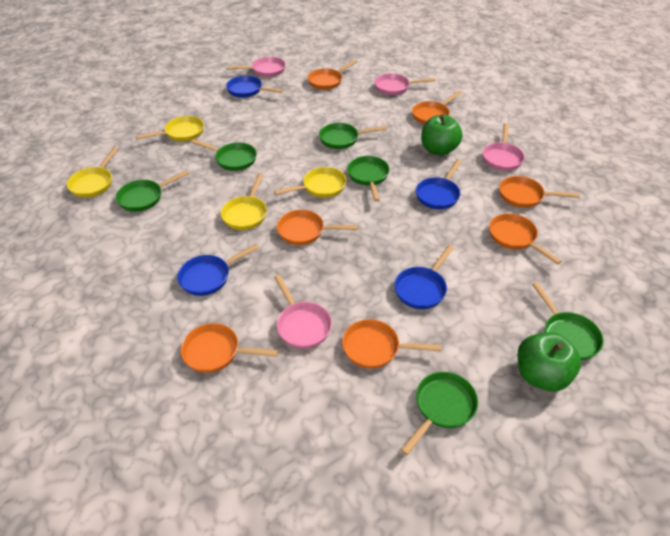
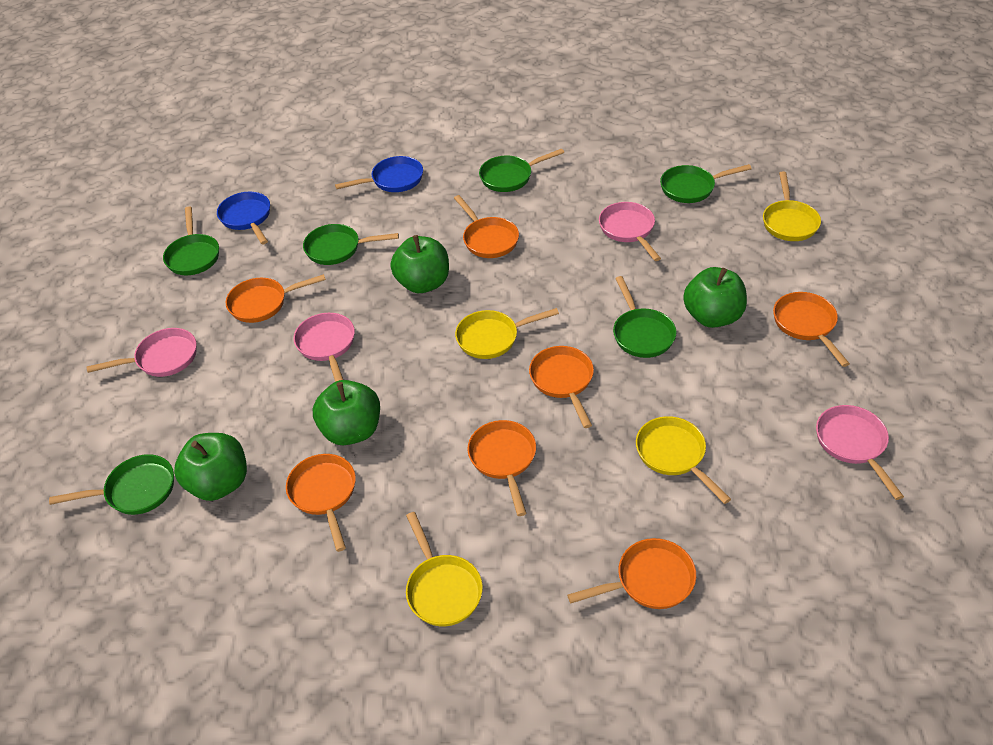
blue pan: 4 -> 2
green apple: 2 -> 4

